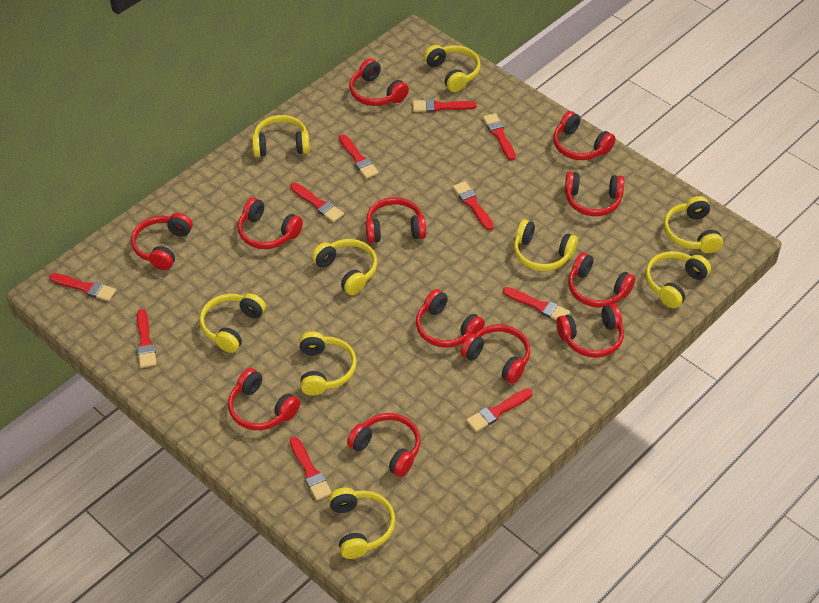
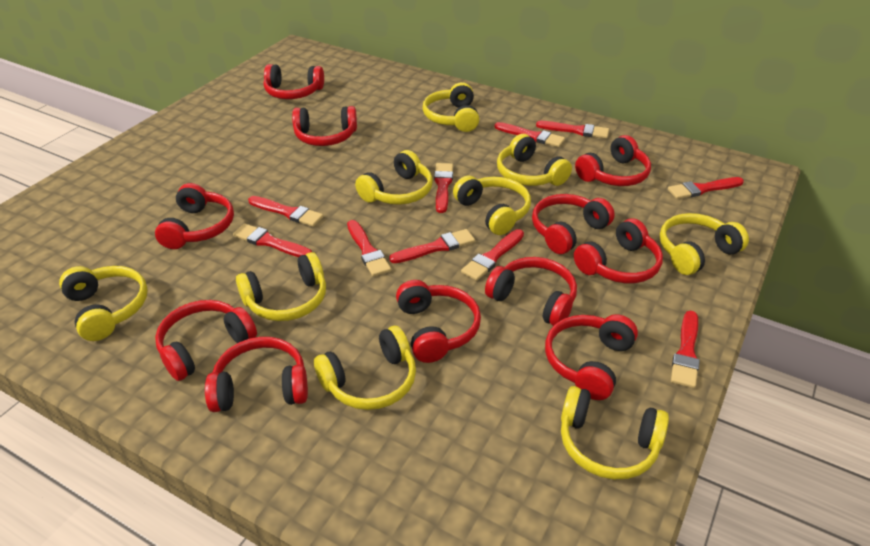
red headphones: 12 -> 11

